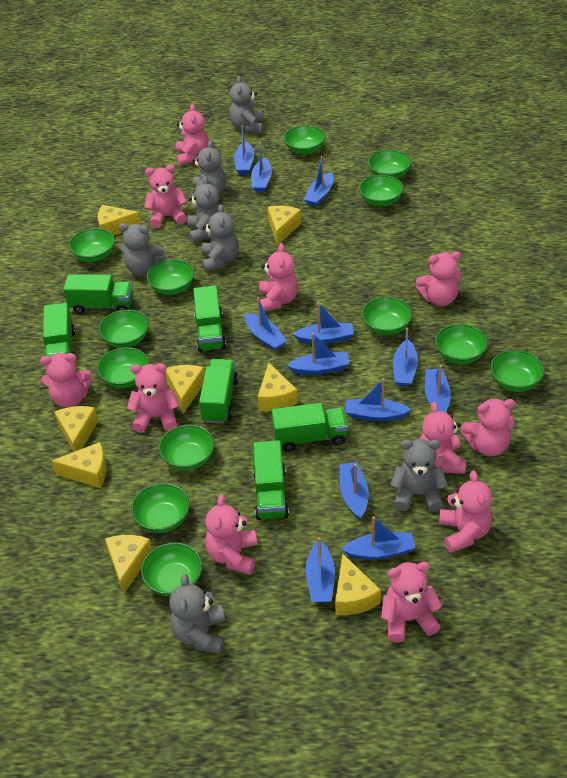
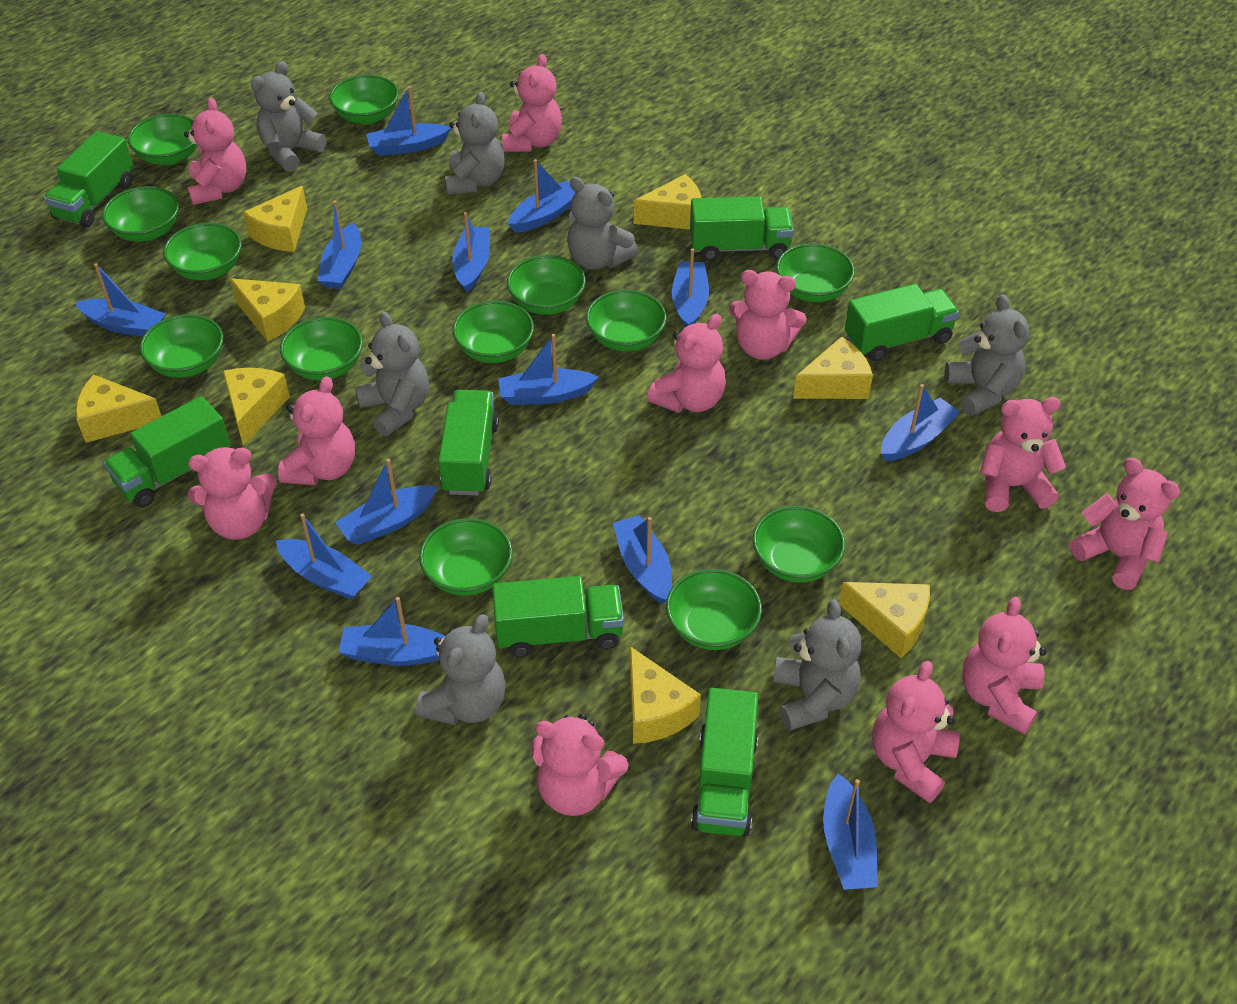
blue boat: 12 -> 13
green truck: 6 -> 7

